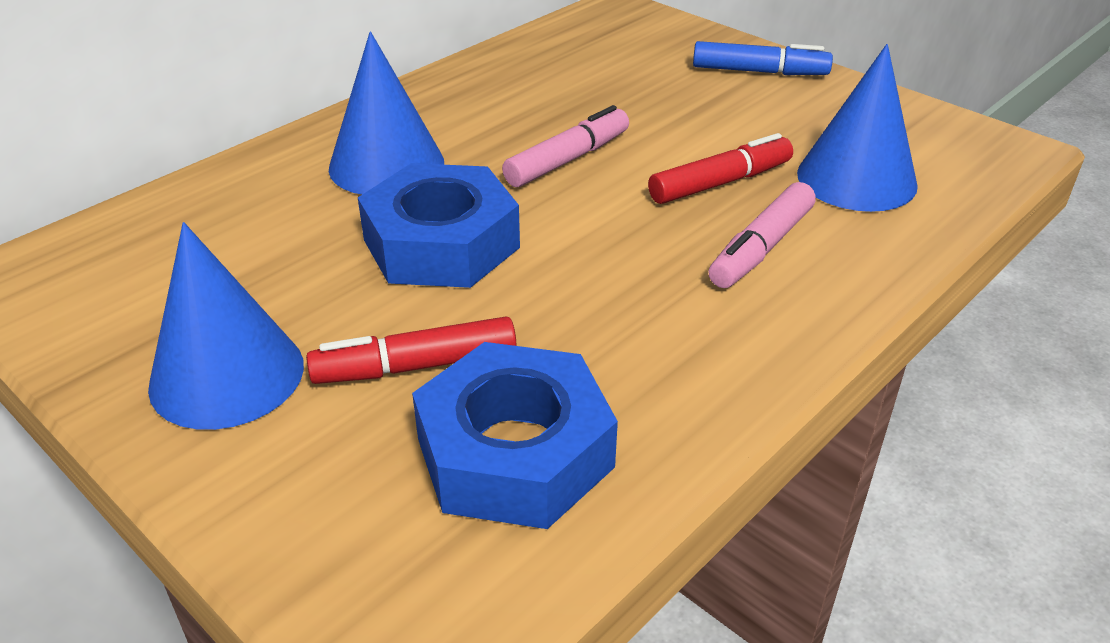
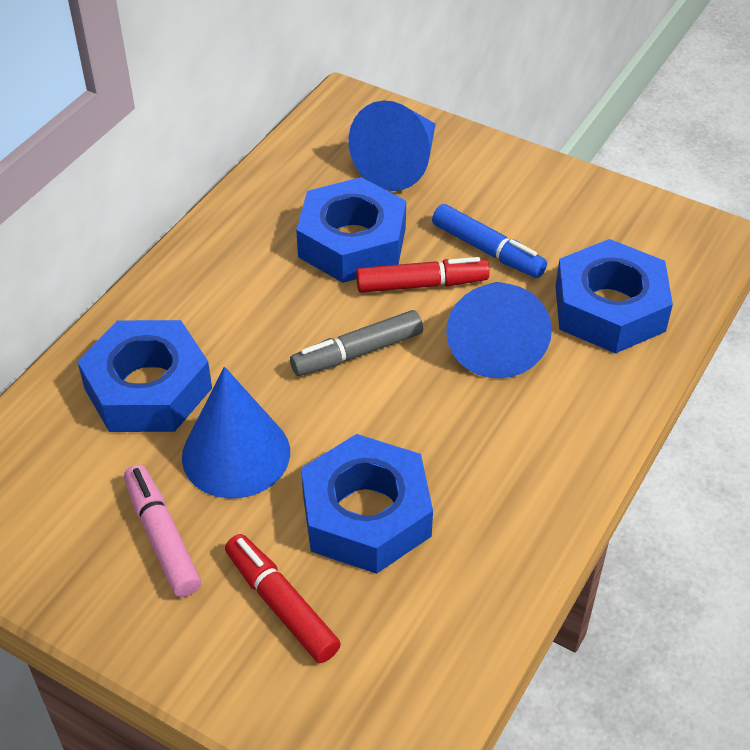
blue nut: 2 -> 4
grey marker: 0 -> 1
pink marker: 2 -> 1

